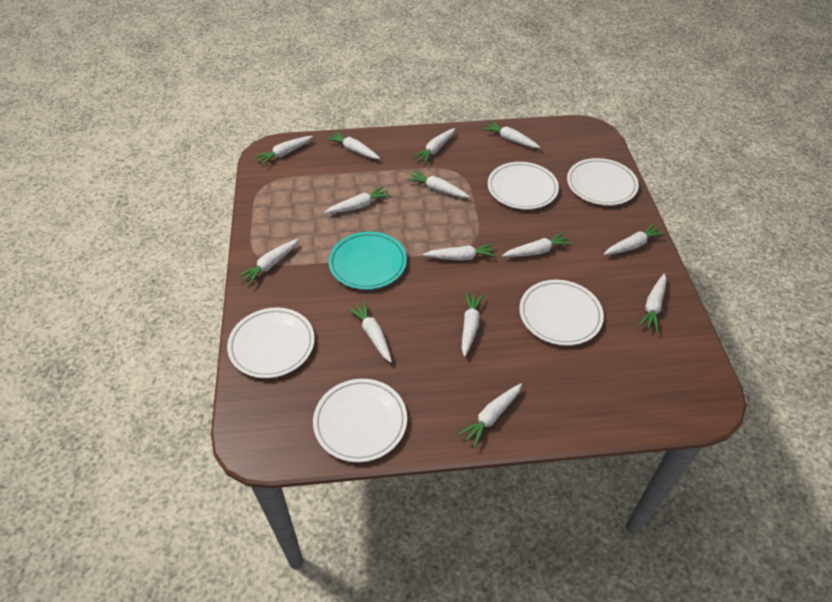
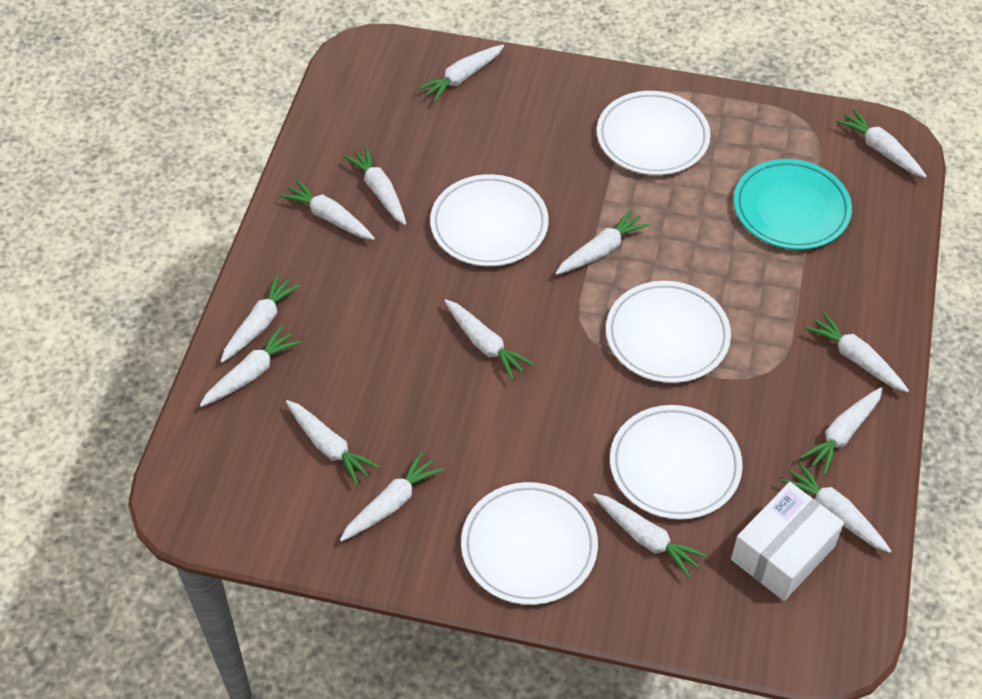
white box: 0 -> 1

